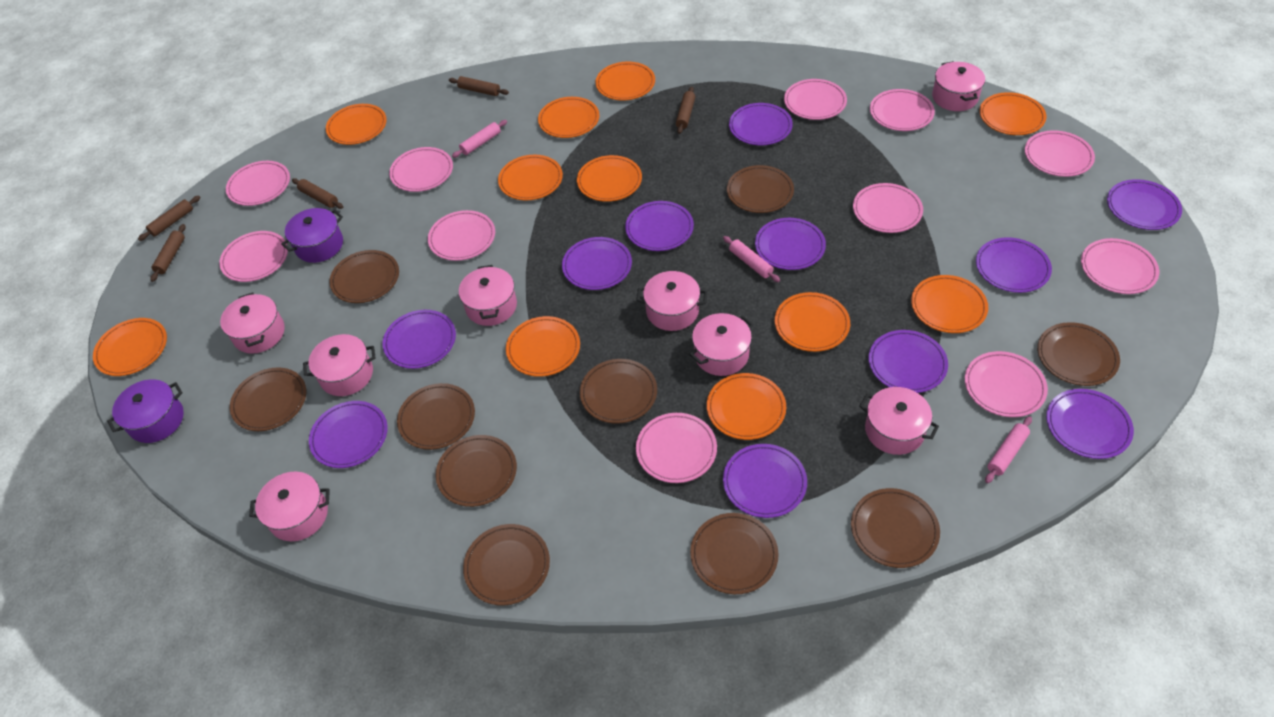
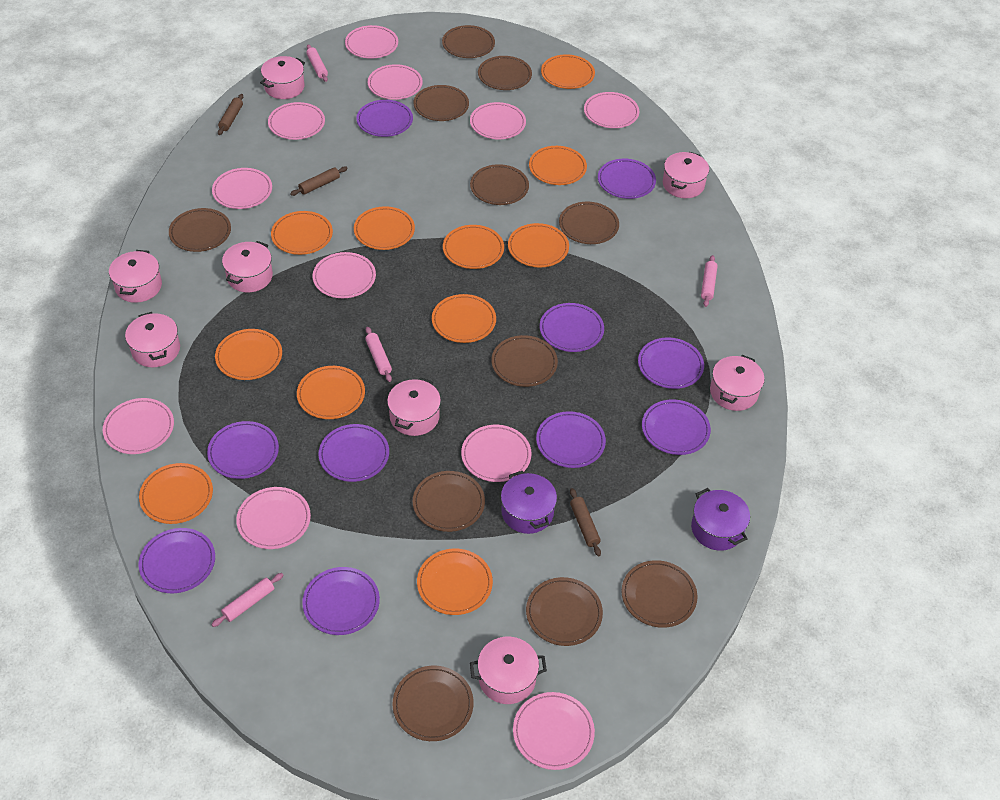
brown plate: 10 -> 11
brown rolling pin: 5 -> 3
pink rolling pin: 3 -> 4
purple plate: 11 -> 10

